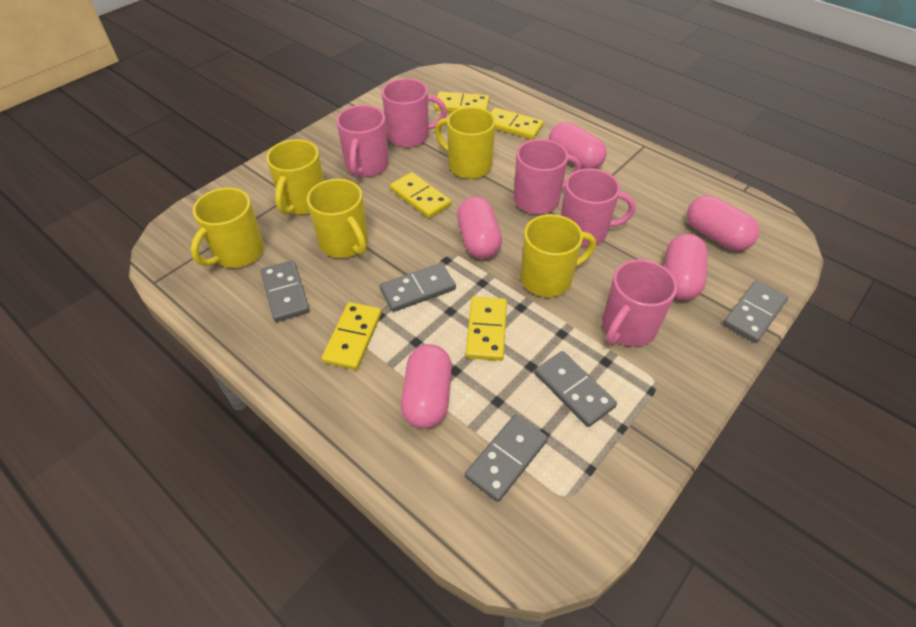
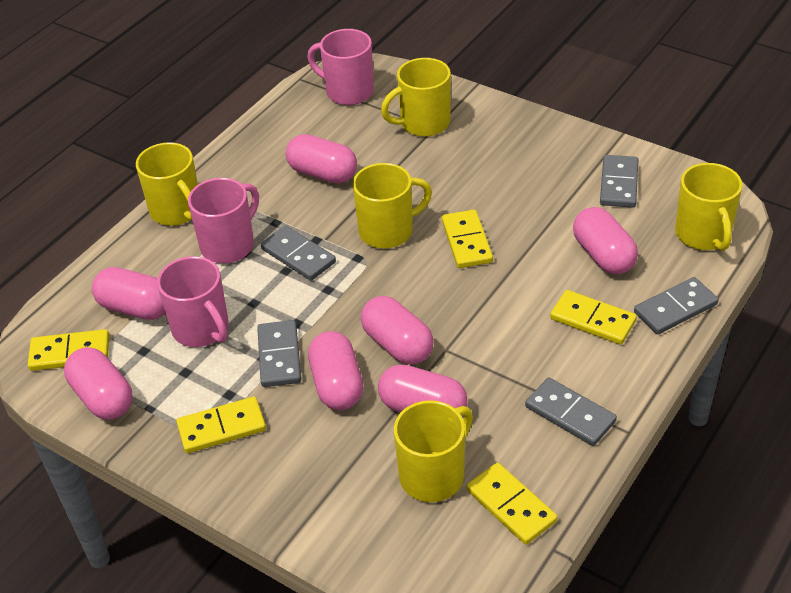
pink capsule: 5 -> 7
pink mug: 5 -> 3

